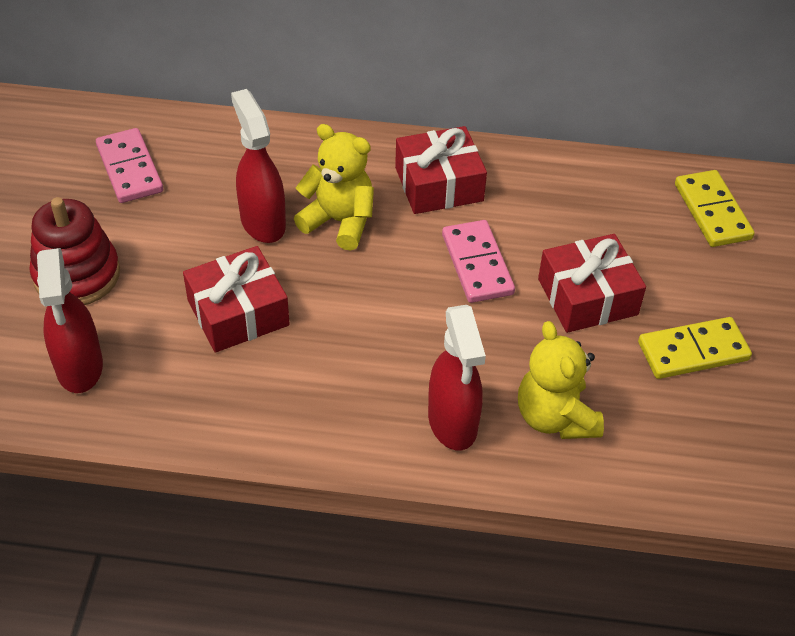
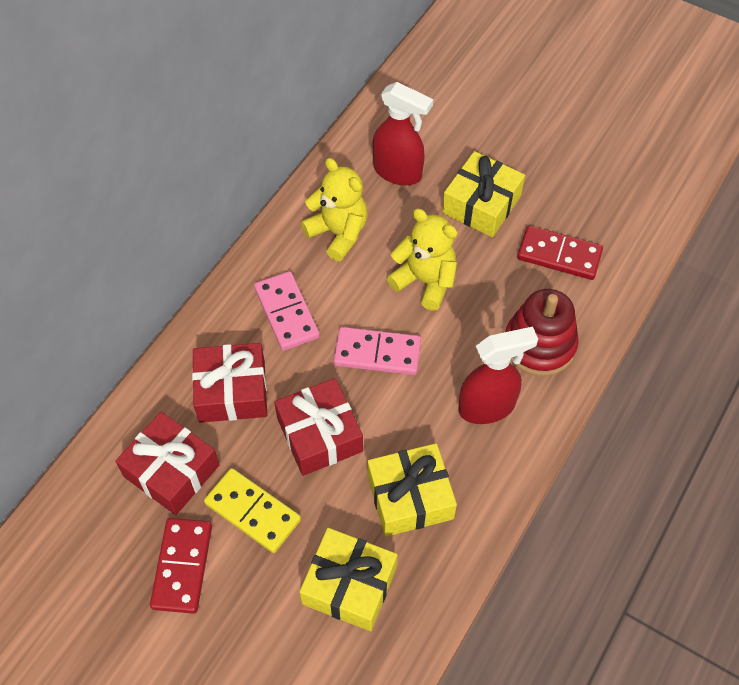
red domino: 0 -> 2
red spray bottle: 3 -> 2
yellow domino: 2 -> 1
yellow gift: 0 -> 3

